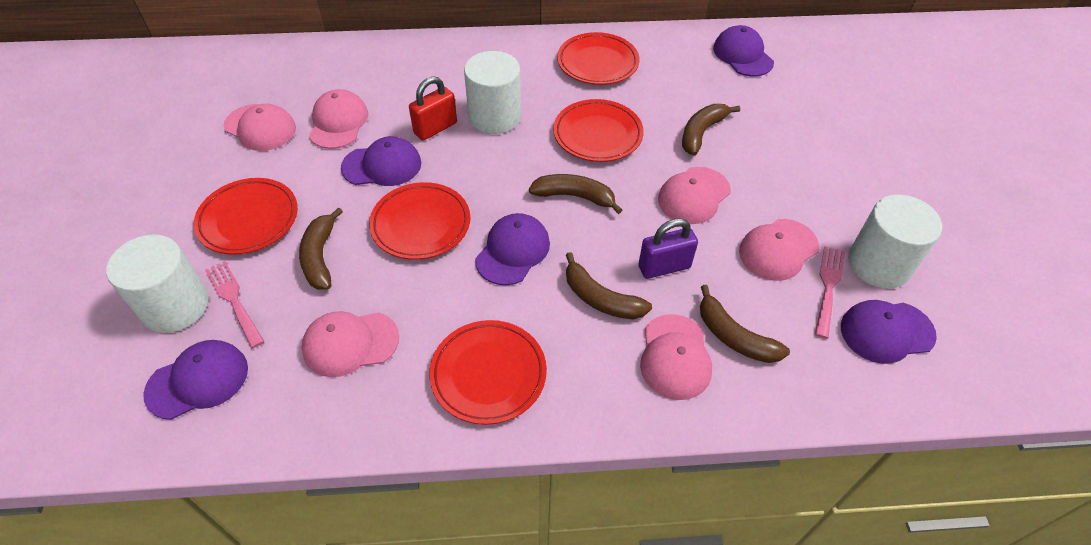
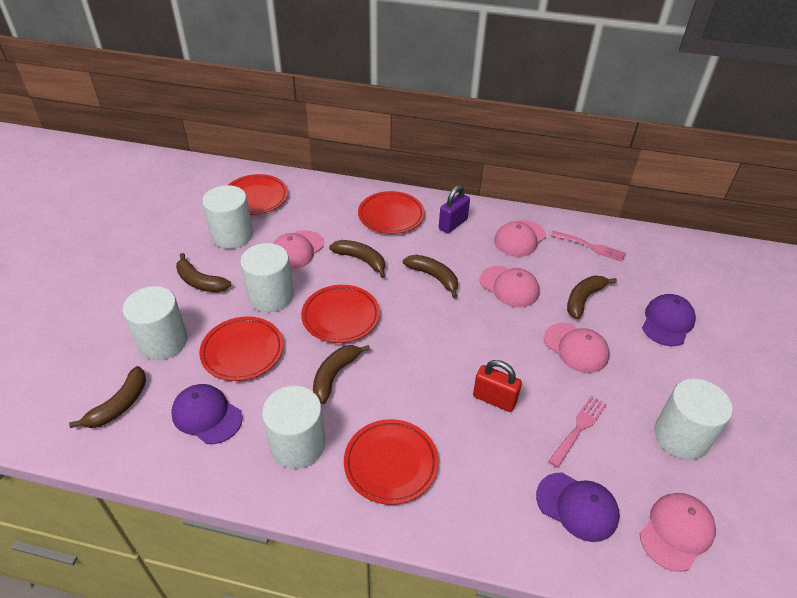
brown banana: 5 -> 6
pink cap: 6 -> 5
purple cap: 5 -> 3
white cylinder: 3 -> 5

